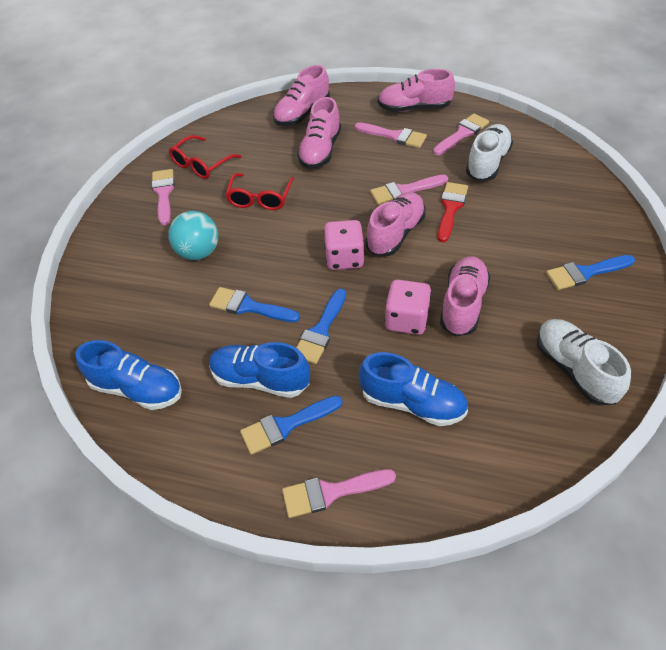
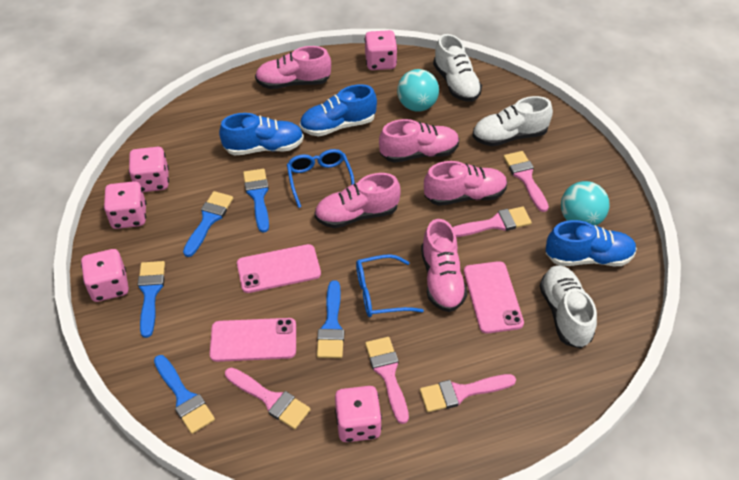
blue brush: 4 -> 5
blue glasses: 0 -> 2
pink dice: 2 -> 5
pink phone: 0 -> 3
red brush: 1 -> 0
red glasses: 2 -> 0
turquoise ball: 1 -> 2
white shoe: 2 -> 3

